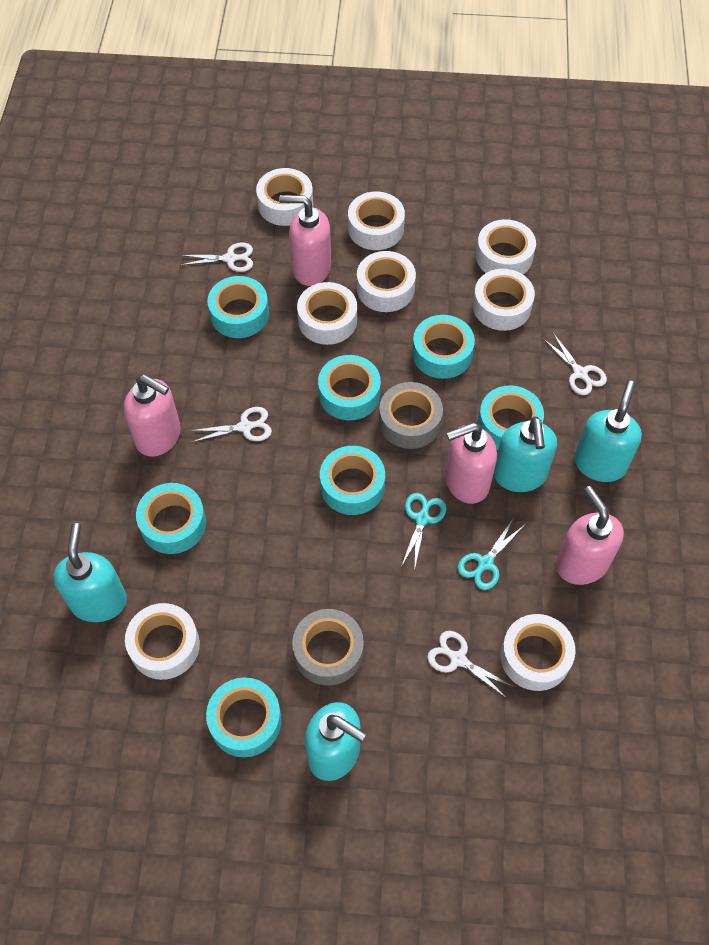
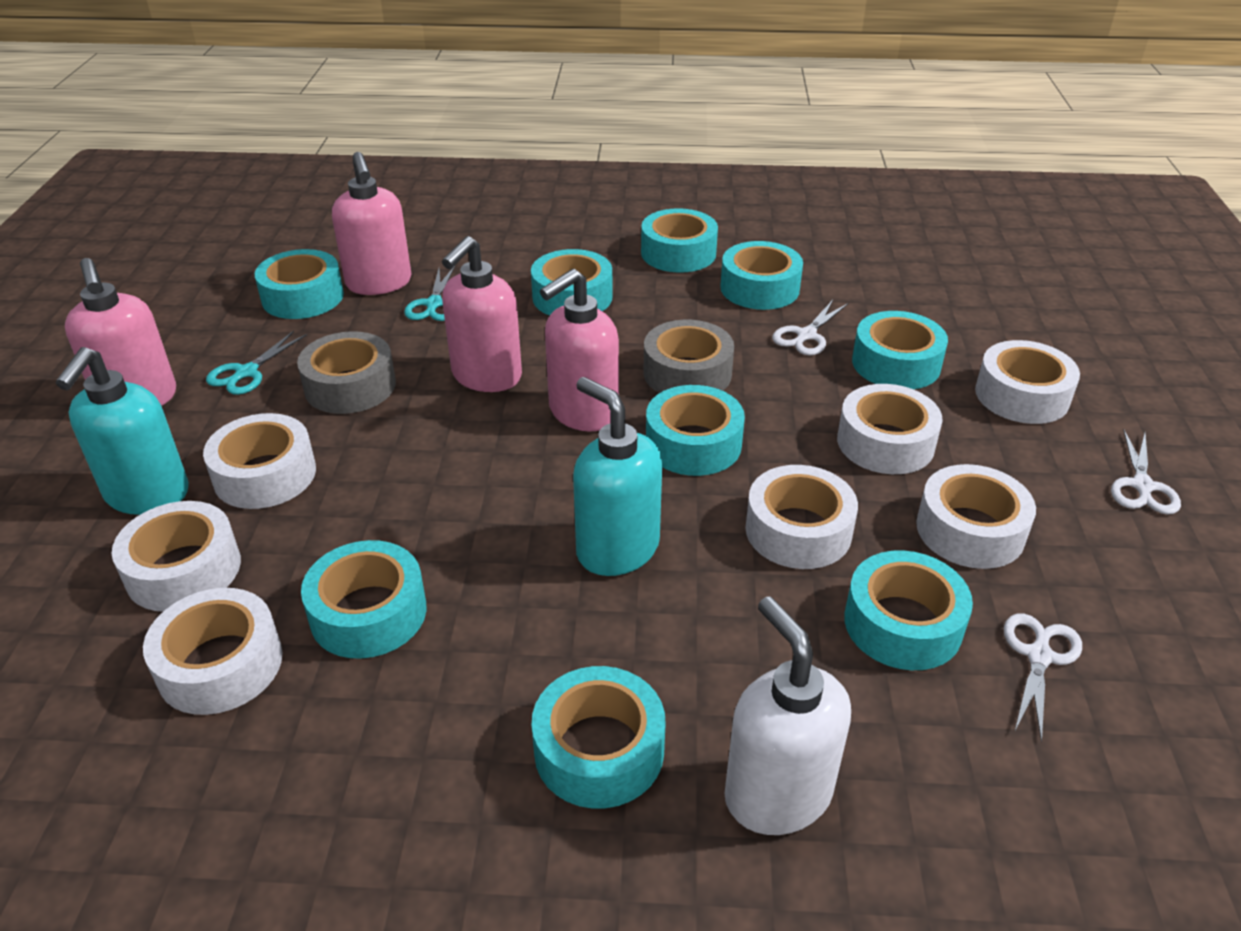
turquoise soap dispenser: 4 -> 2
turquoise tape: 7 -> 9
white scissors: 4 -> 3
white soap dispenser: 0 -> 1
white tape: 8 -> 7

